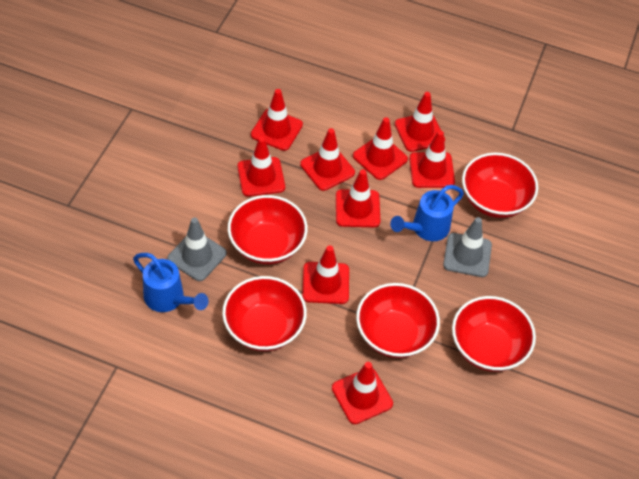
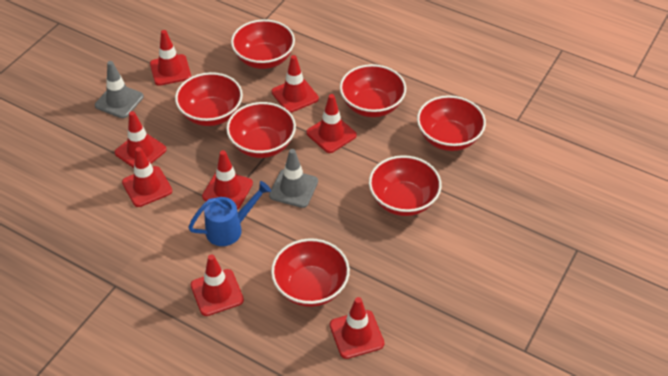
blue watering can: 2 -> 1
red bowl: 5 -> 7
red traffic cone: 9 -> 8

